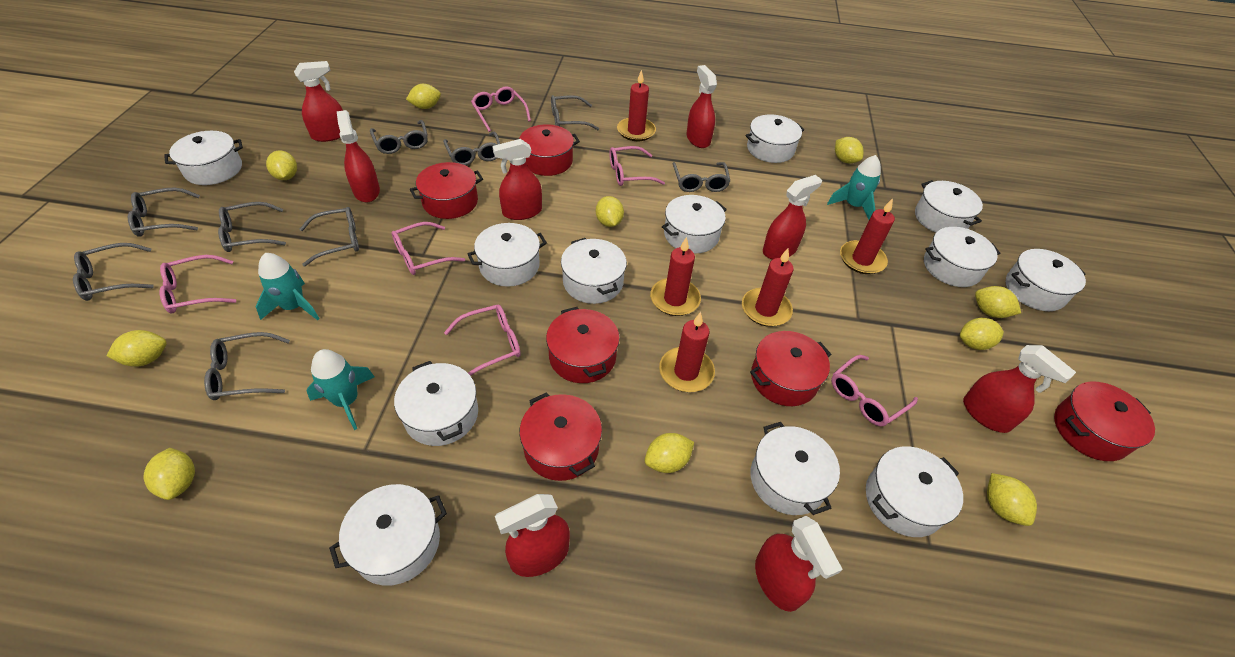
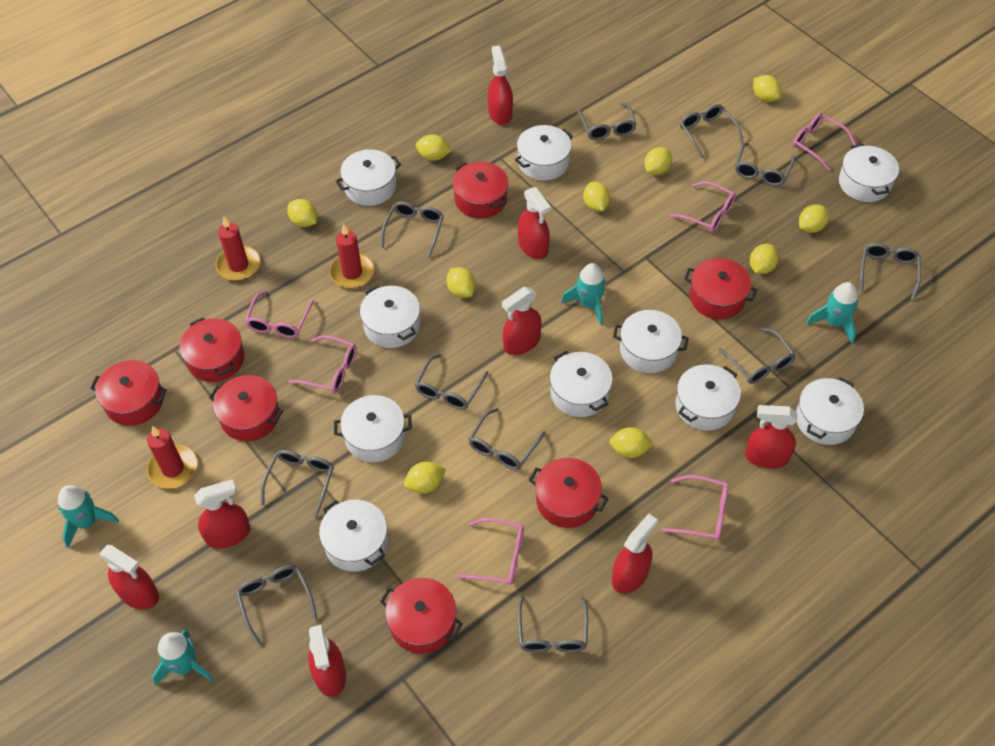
grey glasses: 9 -> 11
red candle: 5 -> 3
red pot: 6 -> 7
turquoise rocket: 3 -> 4
white pot: 12 -> 10

